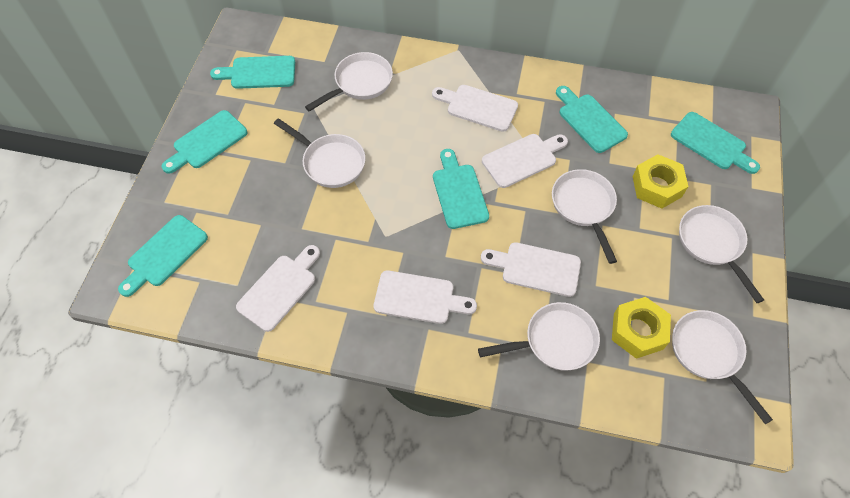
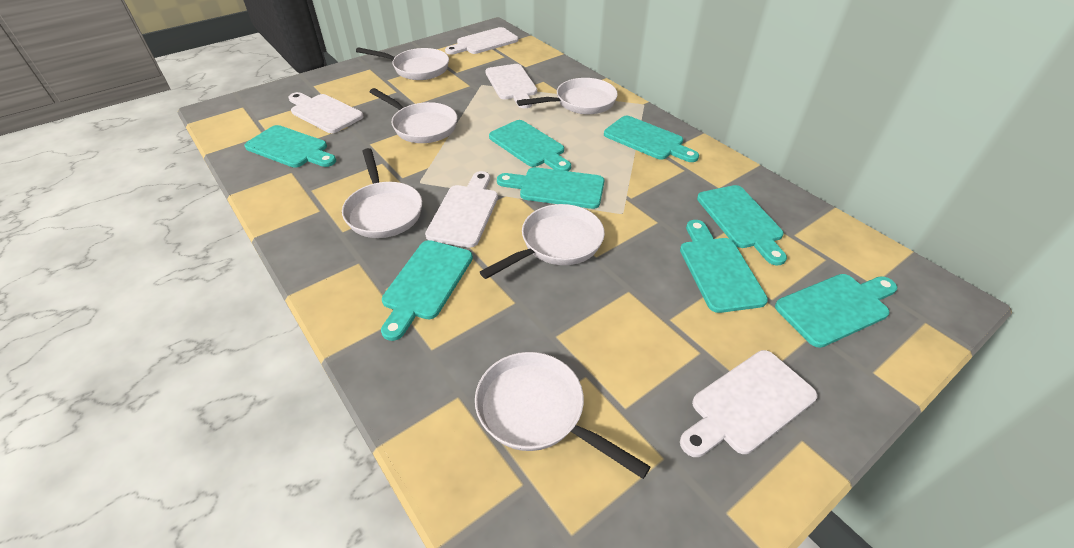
turquoise cutting board: 6 -> 8
yellow nut: 2 -> 0

